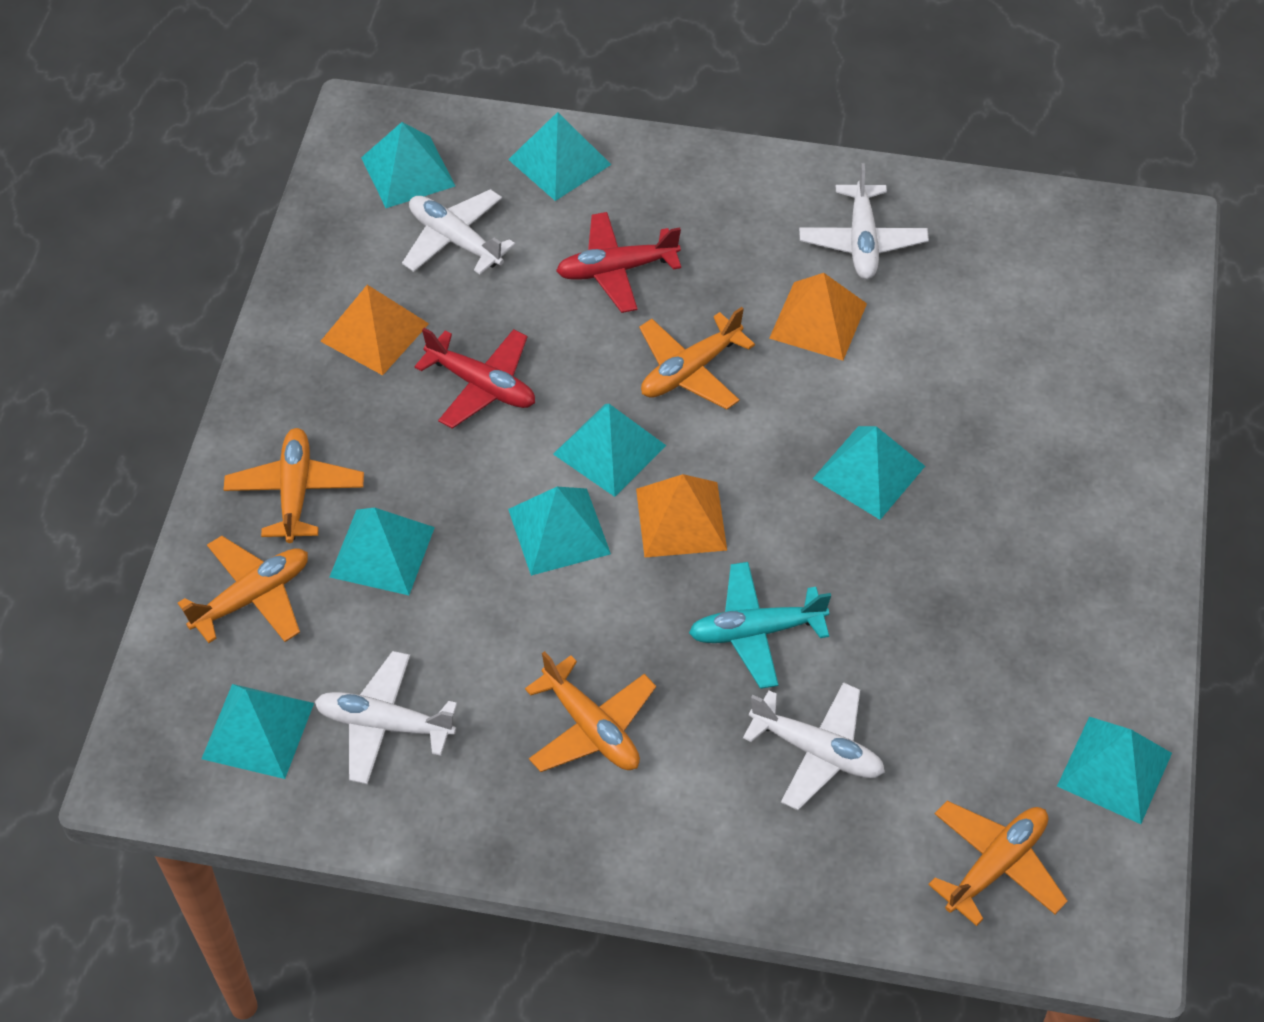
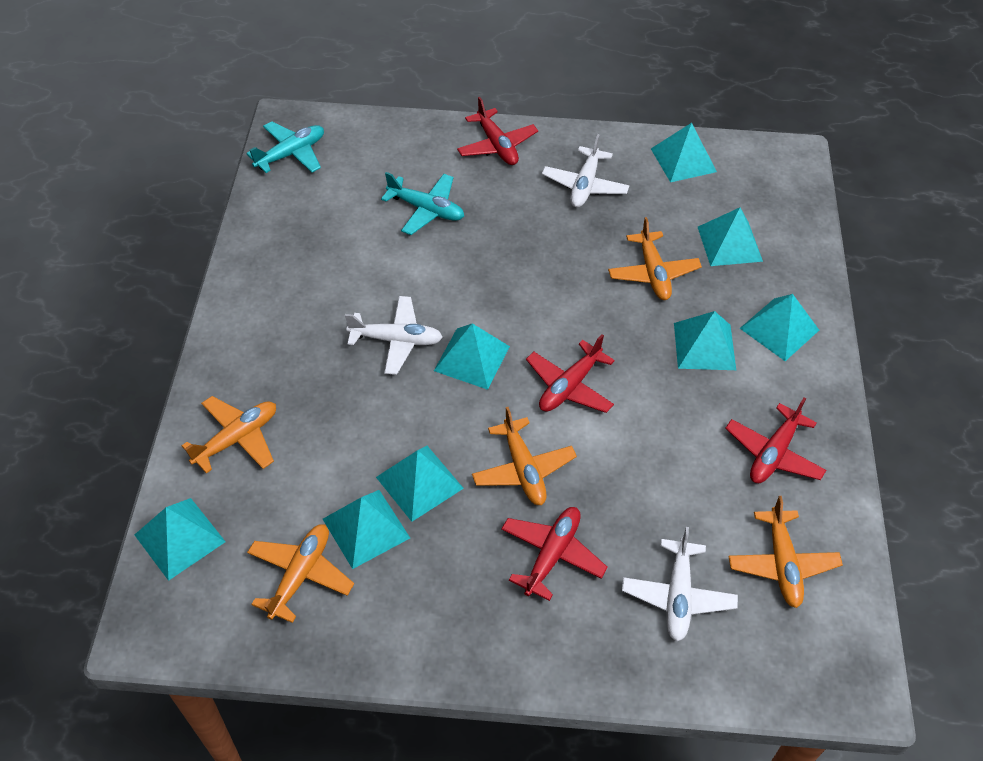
orange pyramid: 3 -> 0
red plane: 2 -> 4
turquoise plane: 1 -> 2
white plane: 4 -> 3

